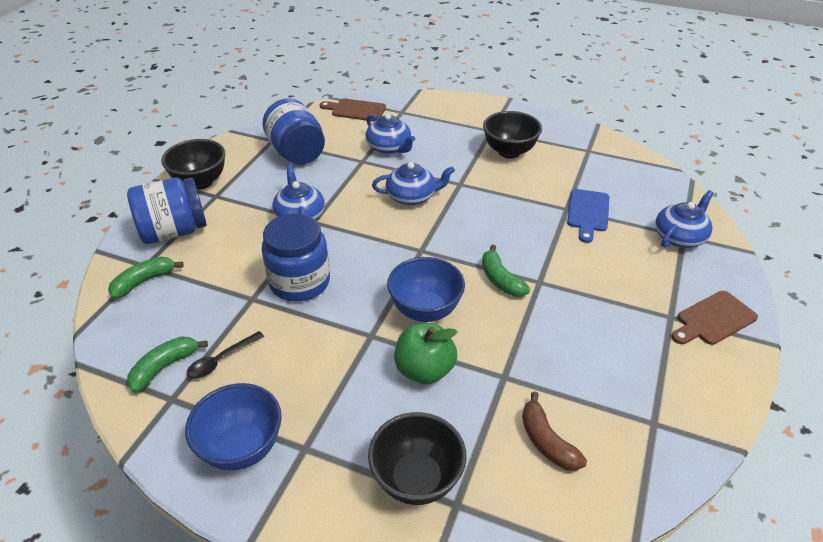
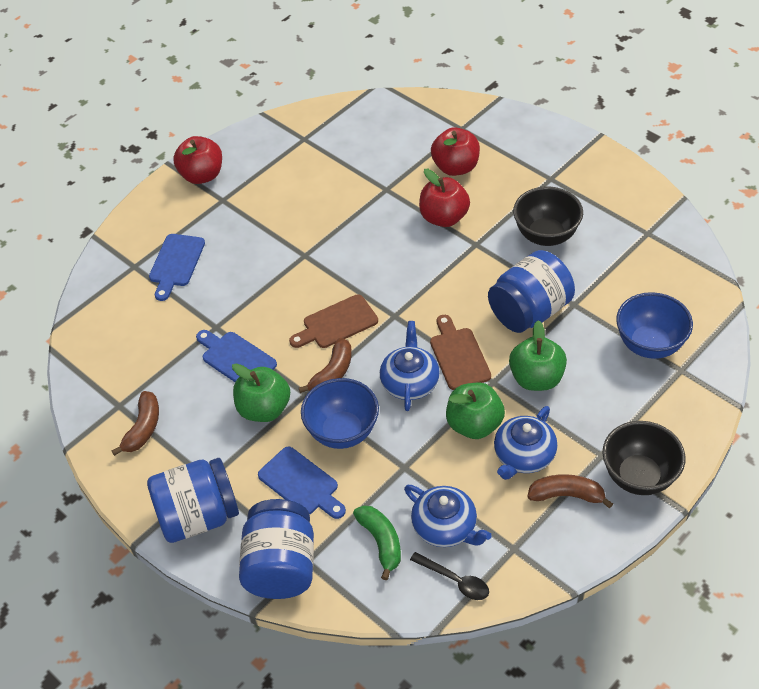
black bowl: 3 -> 2
blue cutting board: 1 -> 3
blue teapot: 4 -> 3
brown banana: 1 -> 3
green apple: 1 -> 3
green banana: 3 -> 1
red apple: 0 -> 3

